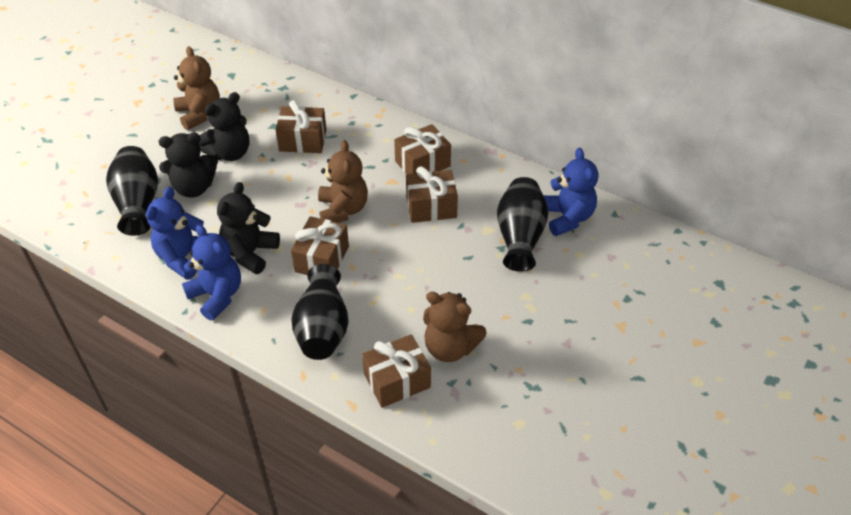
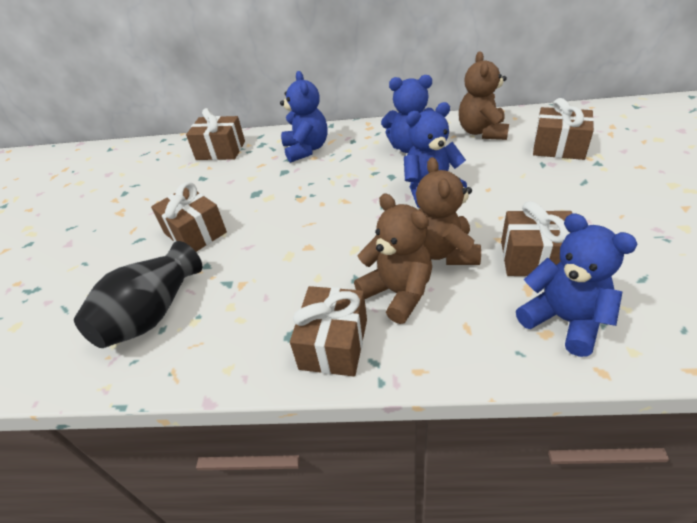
black teddy bear: 3 -> 0
black vase: 3 -> 1
blue teddy bear: 3 -> 4

